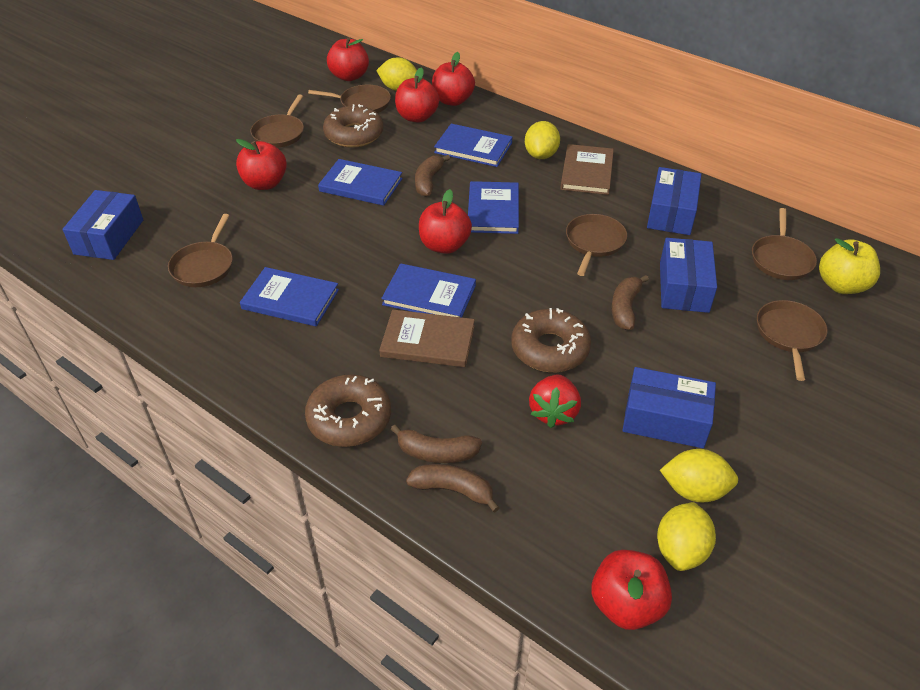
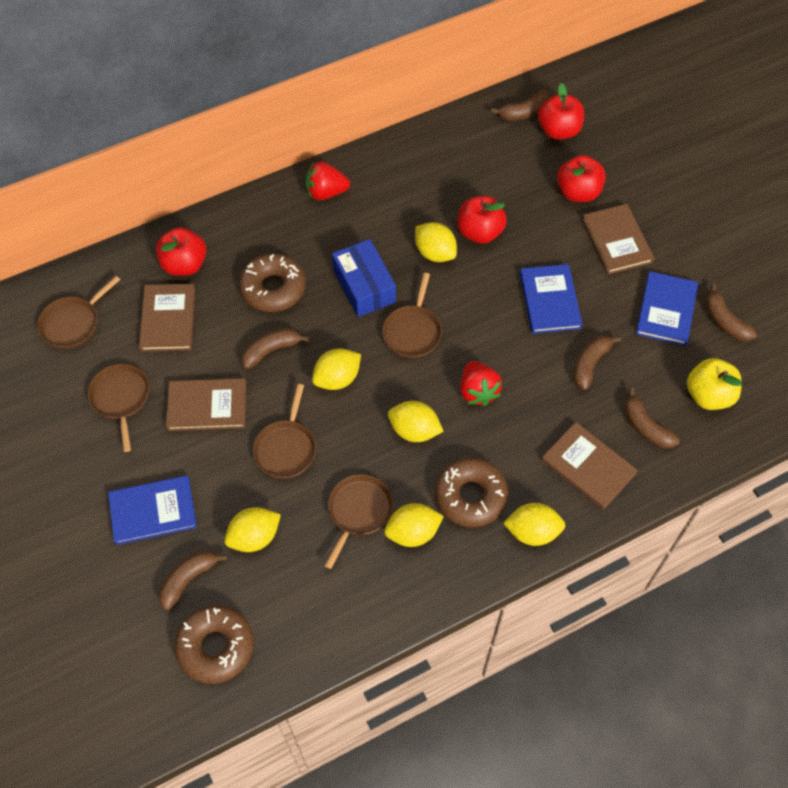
blue book: 5 -> 3
blue box: 4 -> 1
brown banana: 4 -> 6
brown book: 2 -> 4
brown pan: 6 -> 5
red apple: 6 -> 4
red strawberry: 1 -> 2
yellow lemon: 4 -> 6

